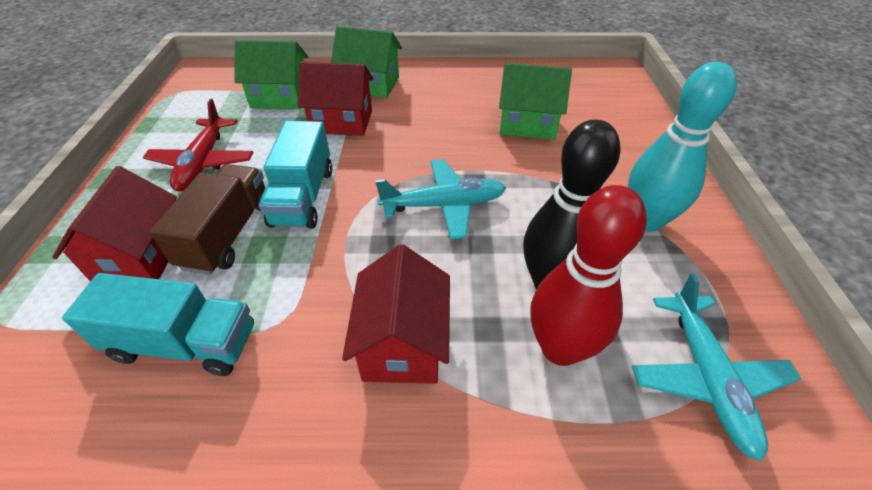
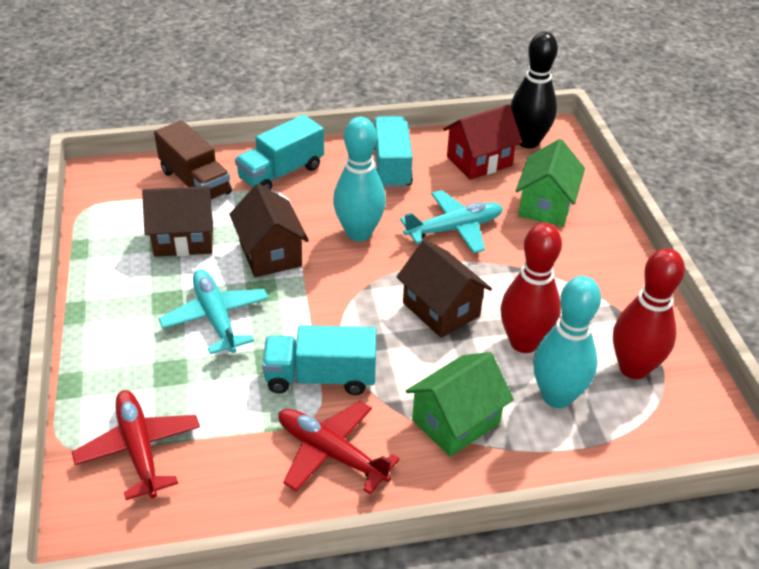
brown house: 0 -> 3
green house: 3 -> 2
red bowling pin: 1 -> 2
red house: 3 -> 1
red plane: 1 -> 2
turquoise bowling pin: 1 -> 2
turquoise truck: 2 -> 3

